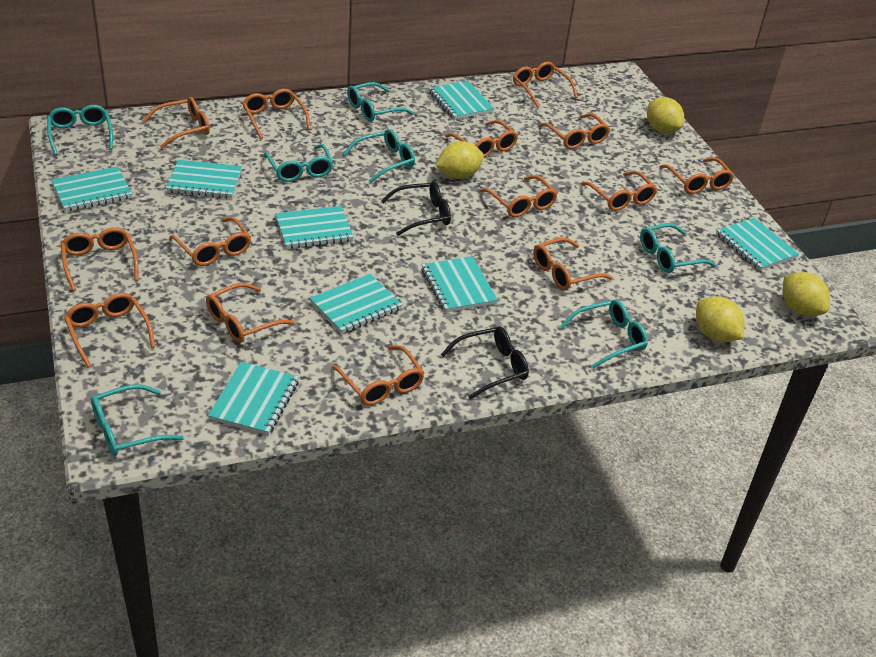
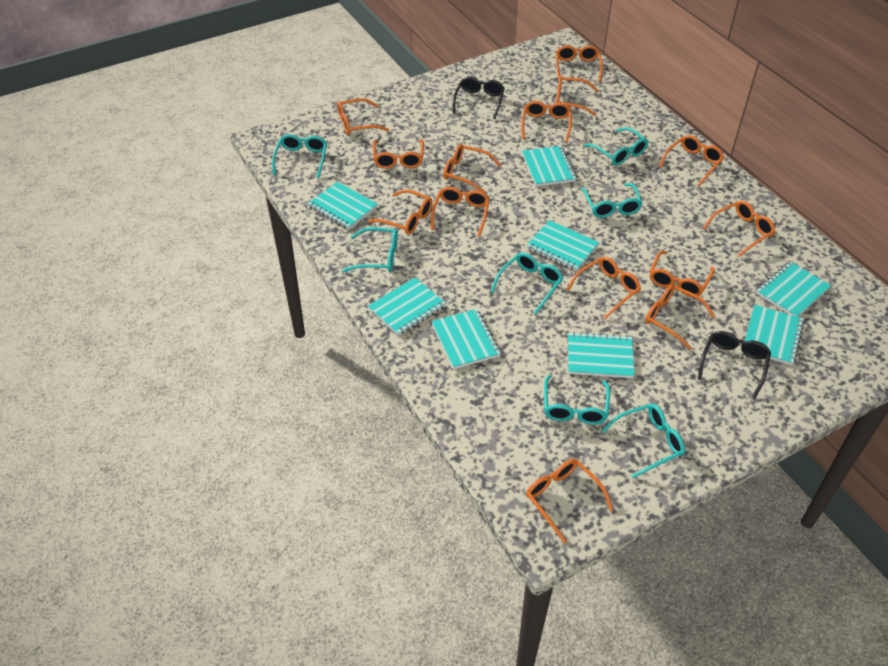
yellow lemon: 4 -> 0

